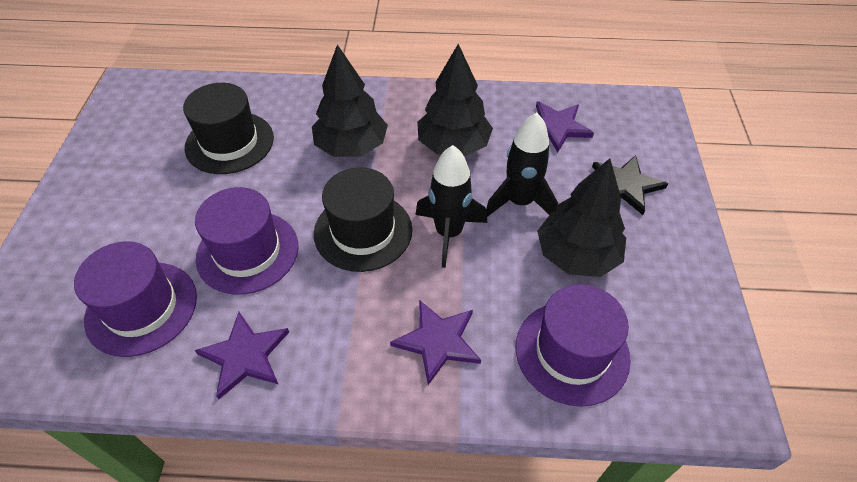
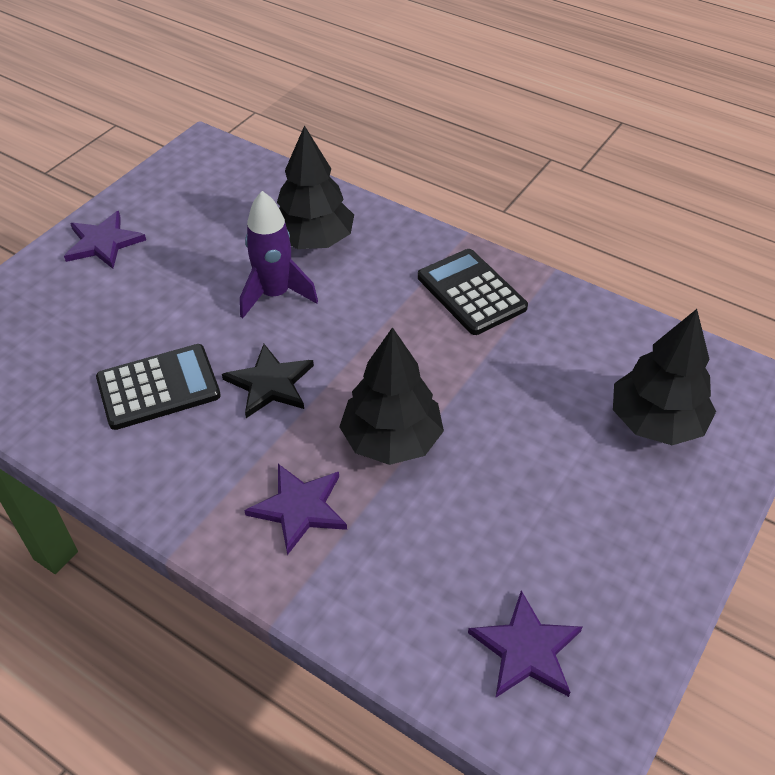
black calculator: 0 -> 2
black hat: 2 -> 0
black rocket: 2 -> 0
purple hat: 3 -> 0
purple rocket: 0 -> 1

